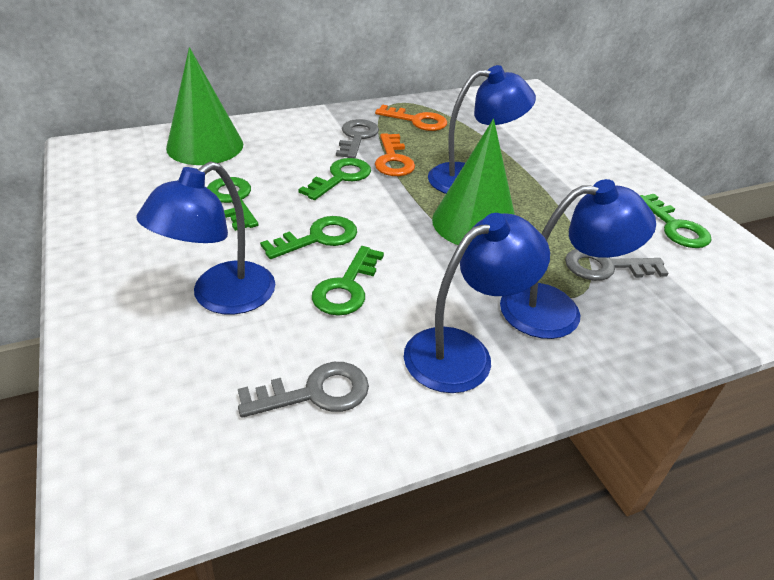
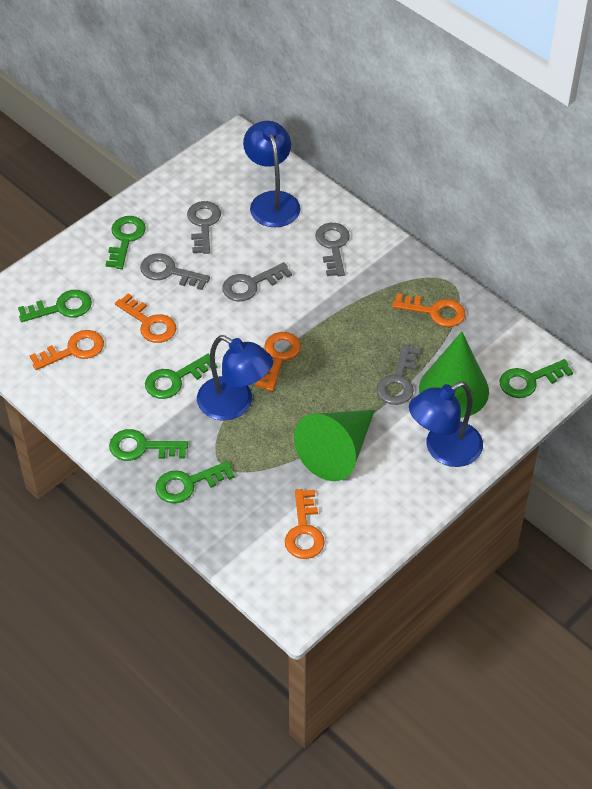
blue lamp: 4 -> 3
green key: 5 -> 6
grey key: 3 -> 5
orange key: 2 -> 5

